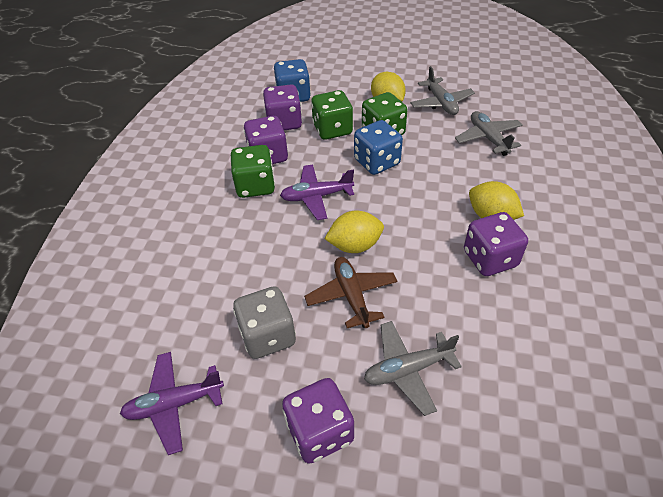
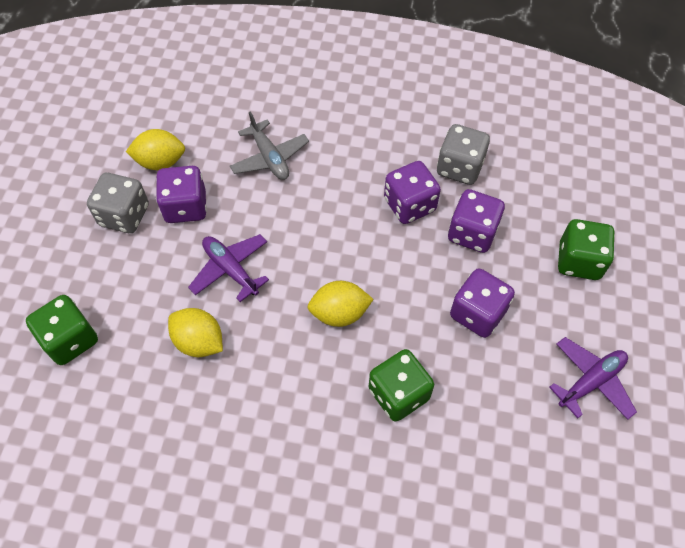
blue dice: 2 -> 0
brown plane: 1 -> 0
grey dice: 1 -> 2
grey plane: 3 -> 1

